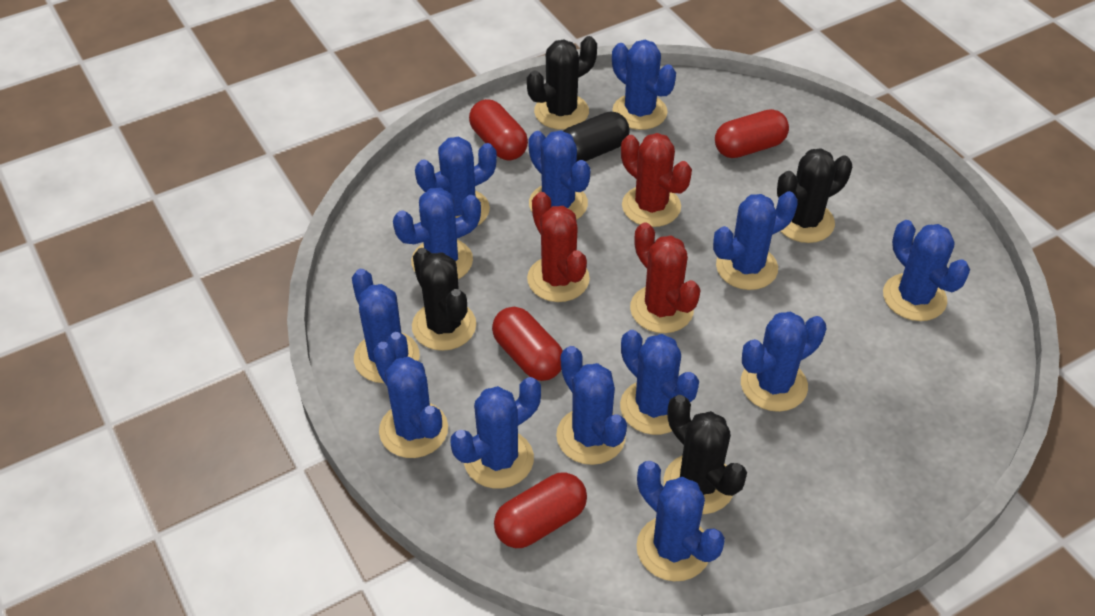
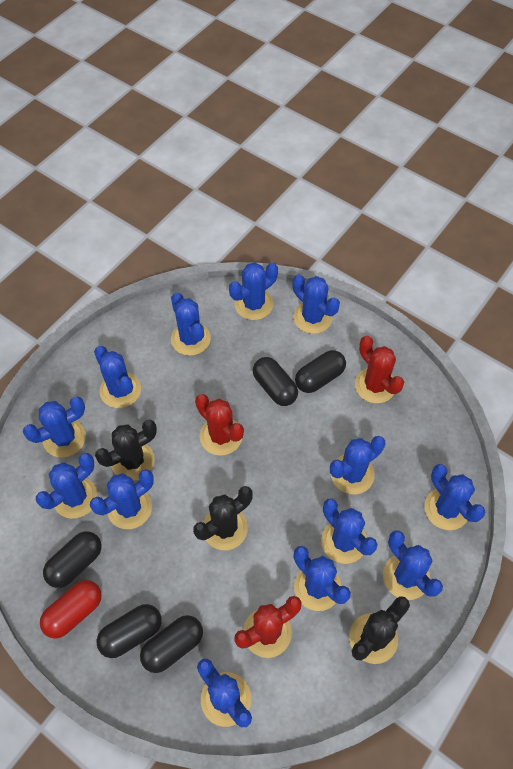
black cactus: 4 -> 3
black capsule: 1 -> 5
red capsule: 4 -> 1

